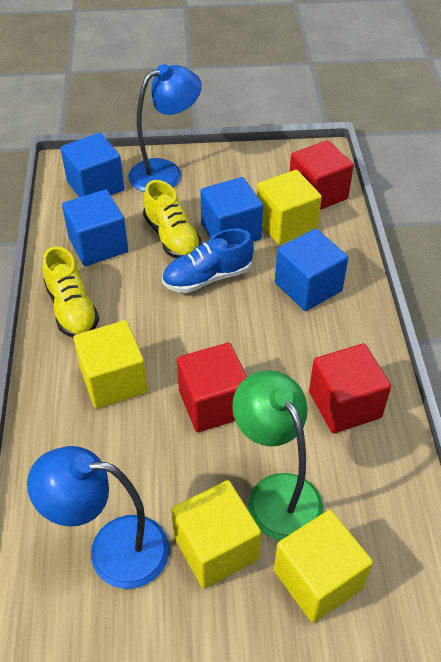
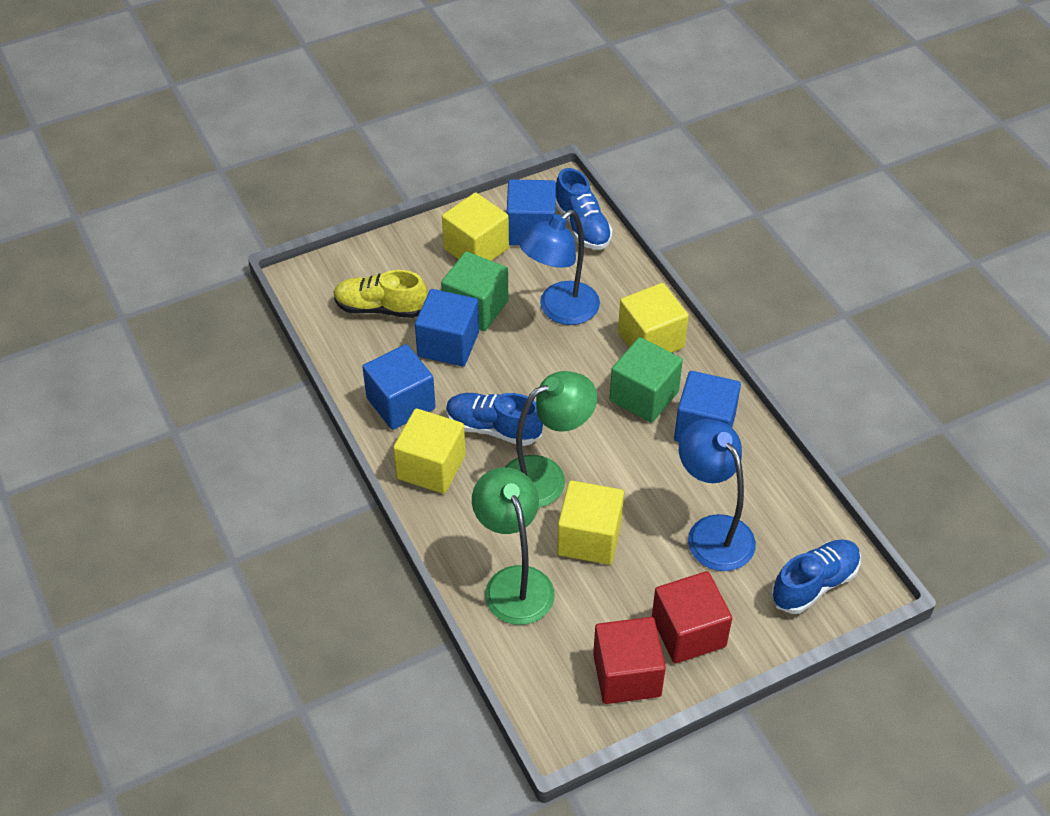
blue shoe: 1 -> 3
green cube: 0 -> 2
green lamp: 1 -> 2
red cube: 3 -> 2
yellow shoe: 2 -> 1

